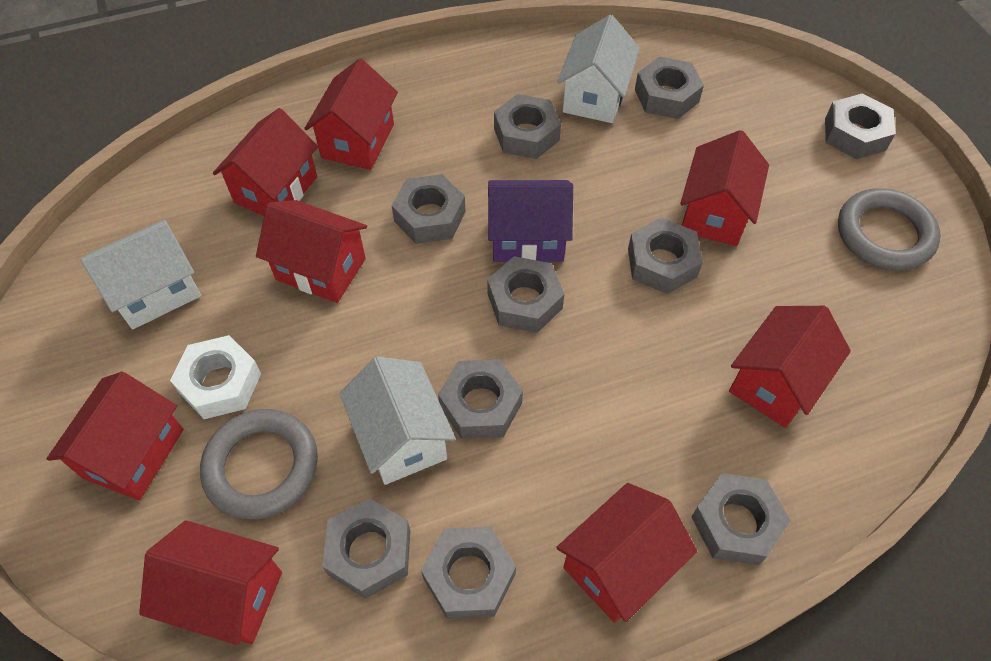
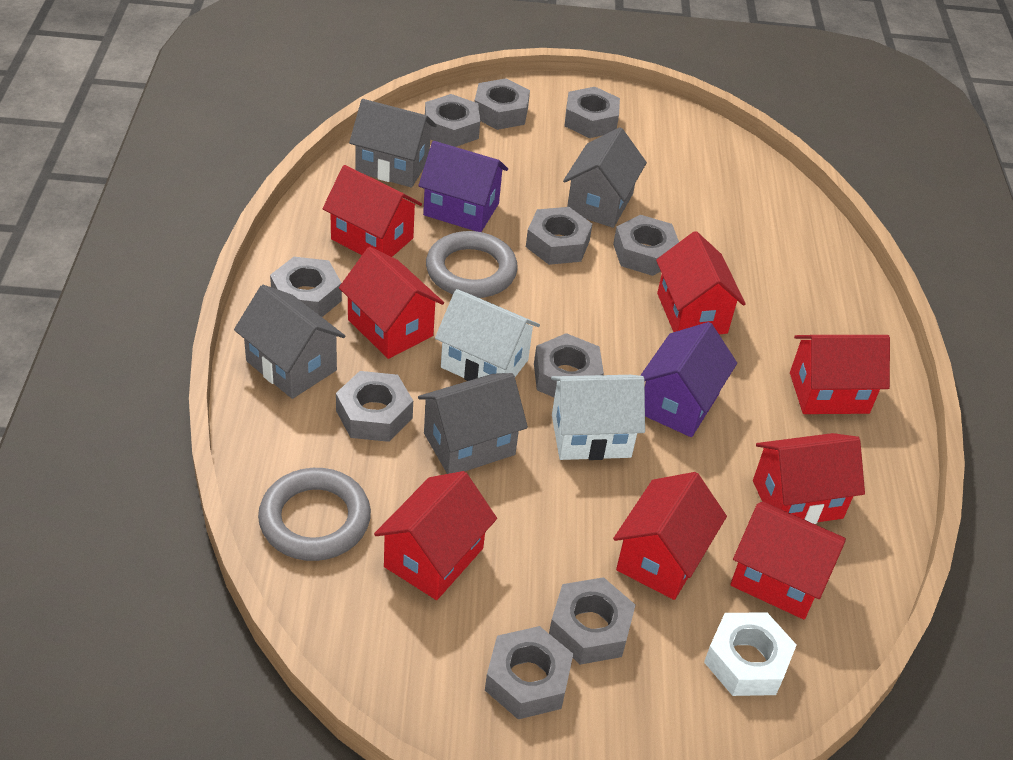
grey house: 0 -> 4
purple house: 1 -> 2
white house: 3 -> 2

